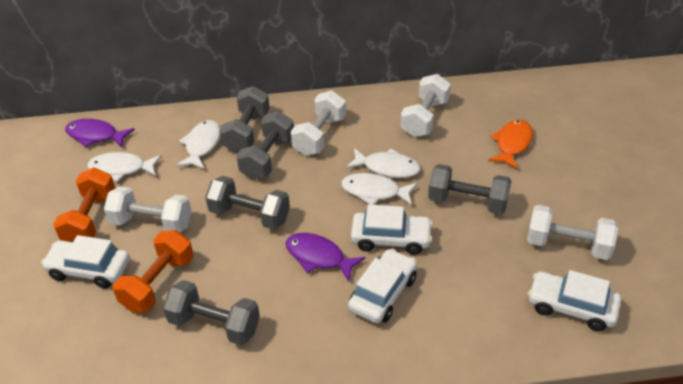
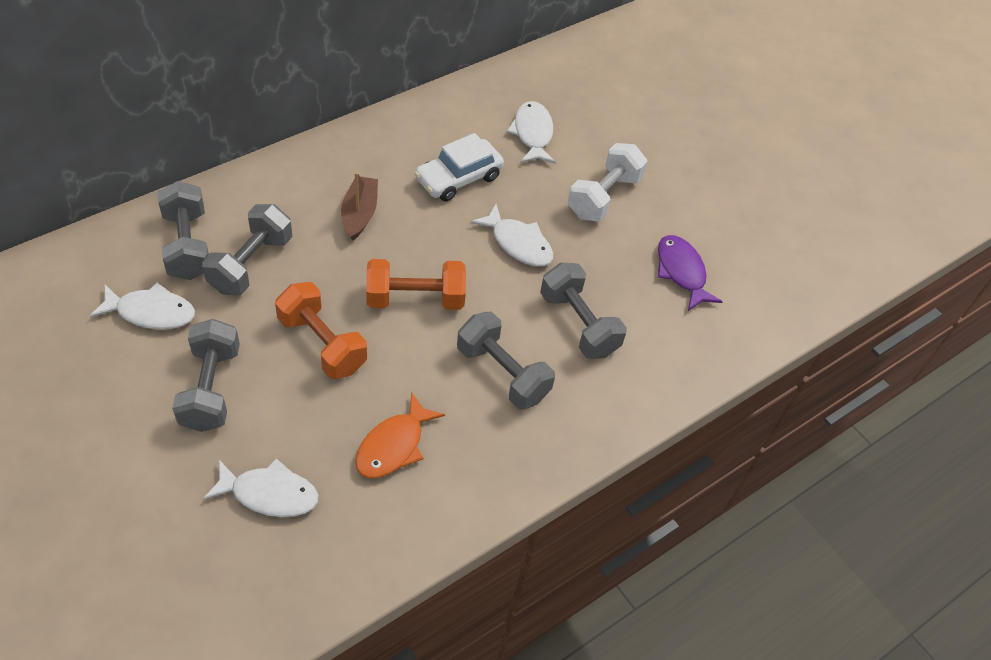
brown boat: 0 -> 1
purple fish: 2 -> 1
white car: 4 -> 1
white dumbbell: 4 -> 1

